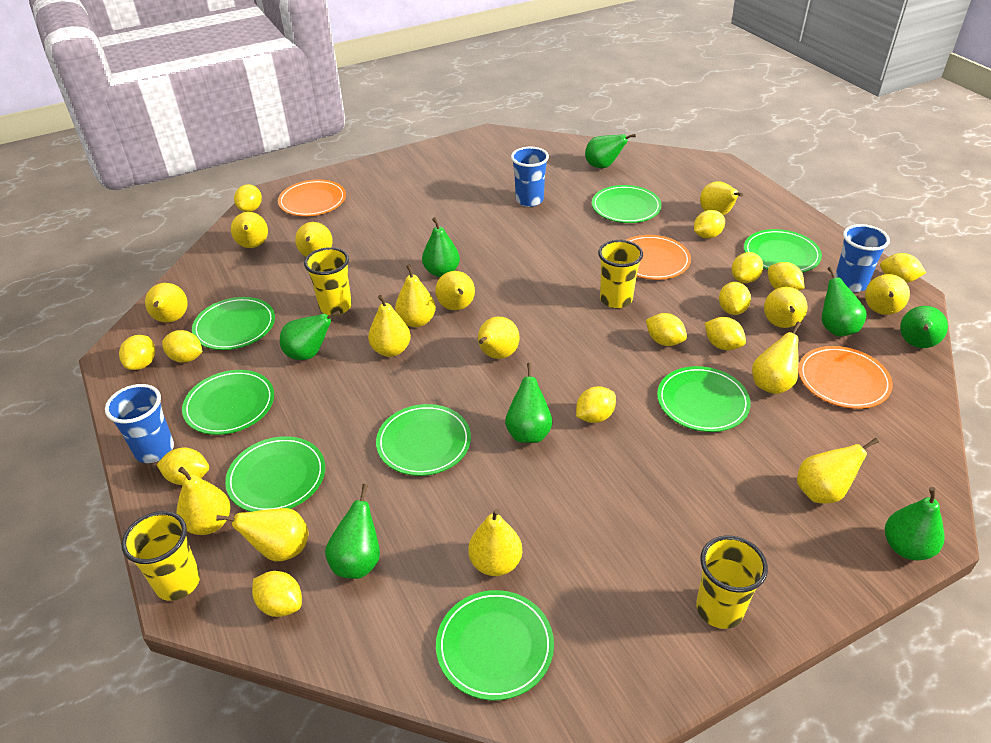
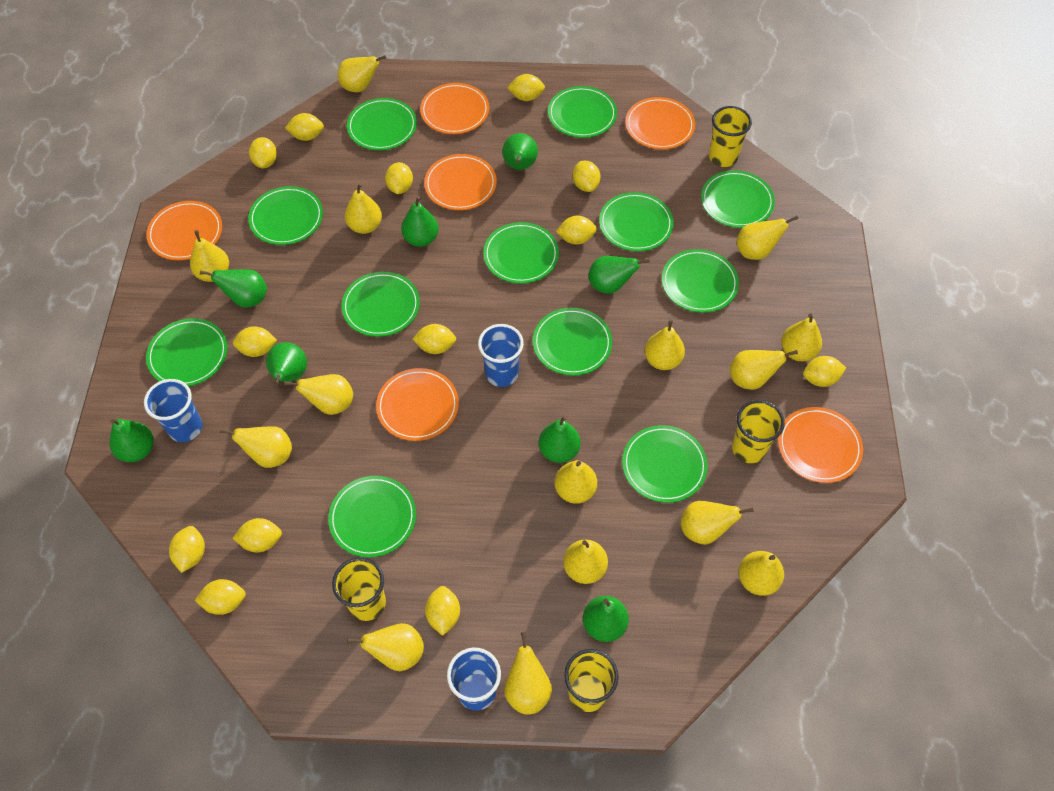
green plate: 8 -> 12
orange plate: 3 -> 6

